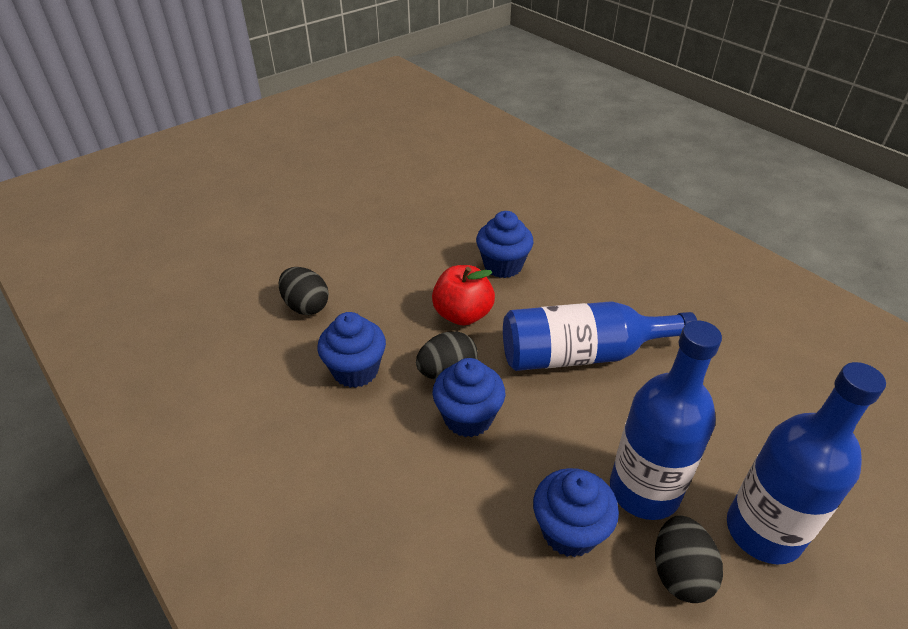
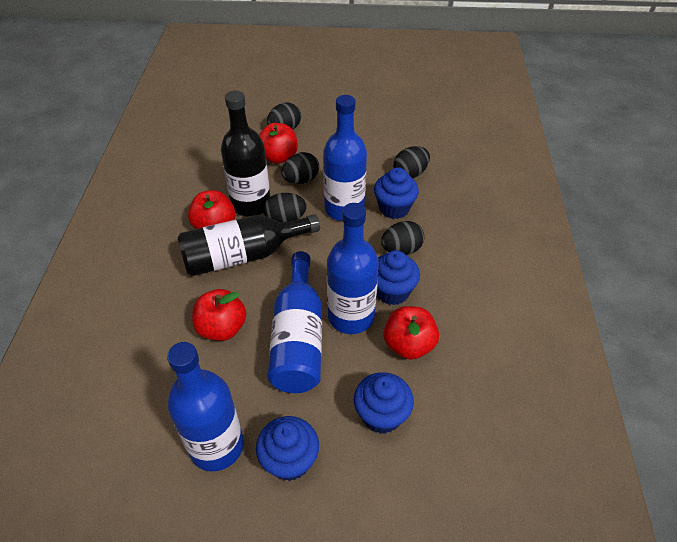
black bottle: 0 -> 2
black egg: 3 -> 5
blue bottle: 3 -> 4
red apple: 1 -> 4

